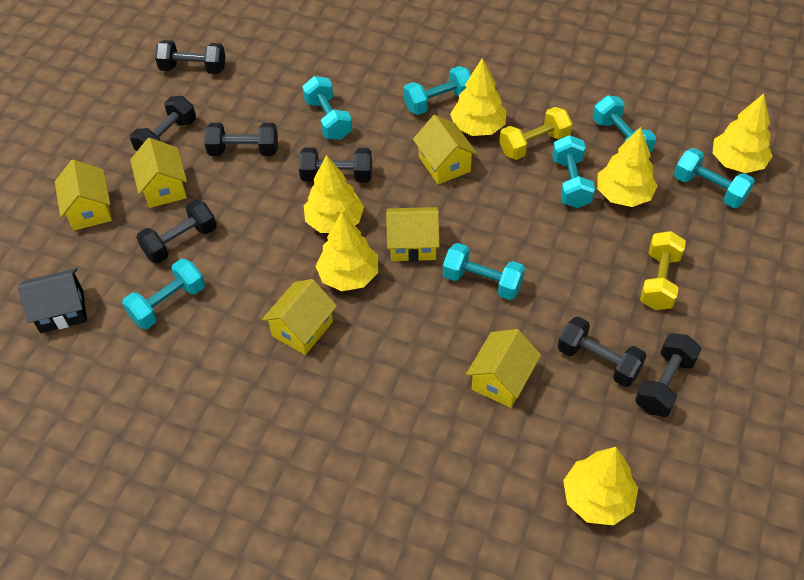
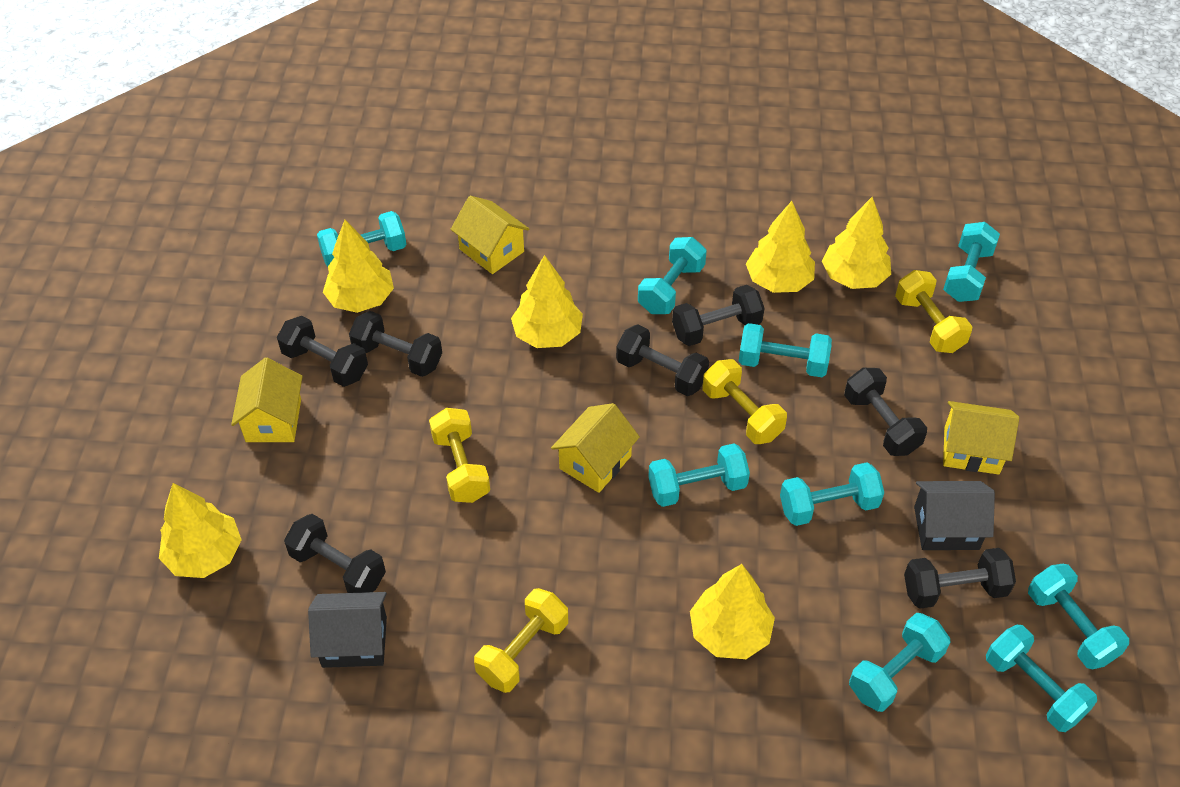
black house: 1 -> 2
turquoise dumbbell: 7 -> 9
yellow dumbbell: 2 -> 4
yellow house: 6 -> 4

